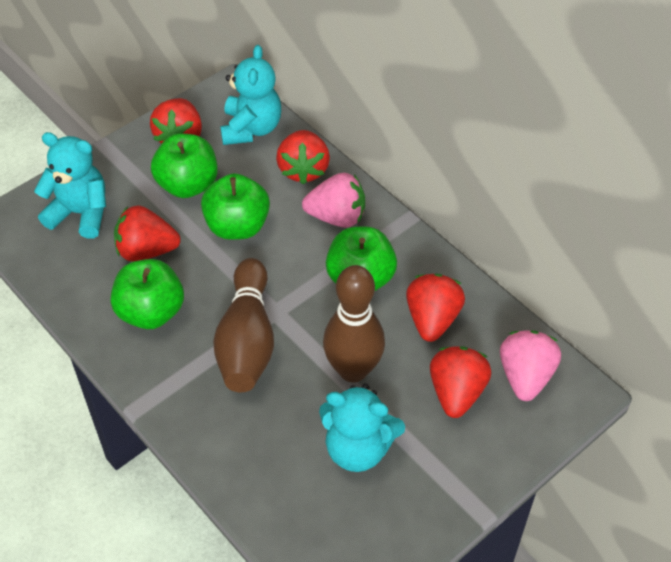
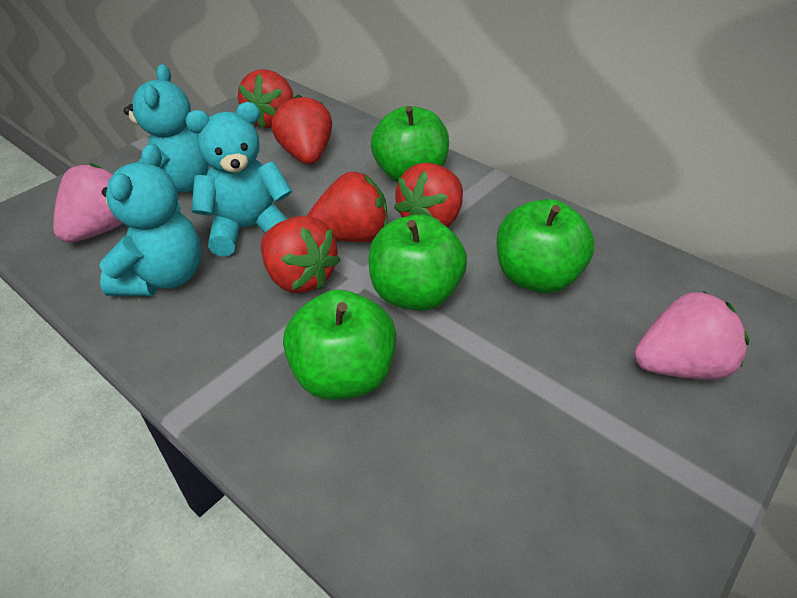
brown bowling pin: 2 -> 0

